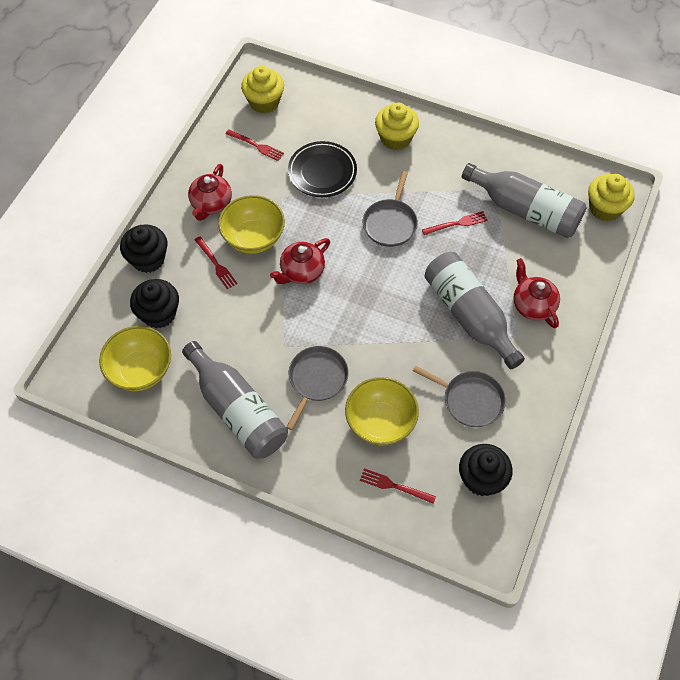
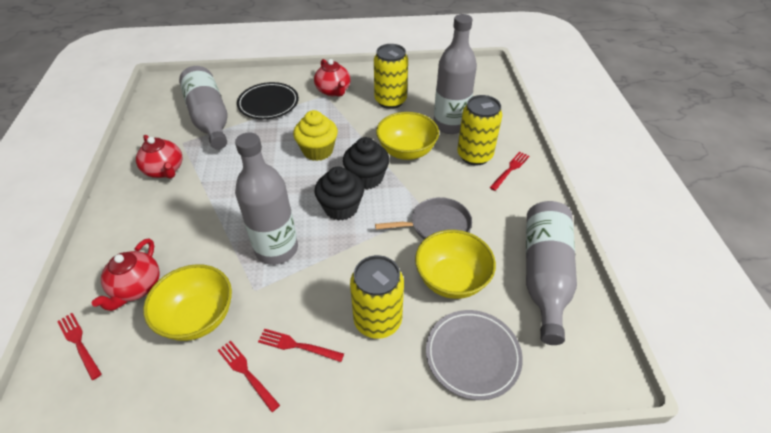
black cupcake: 3 -> 2
grey bottle: 3 -> 4
grey pan: 3 -> 1
grey plate: 0 -> 1
yellow can: 0 -> 3
yellow cupcake: 3 -> 1

